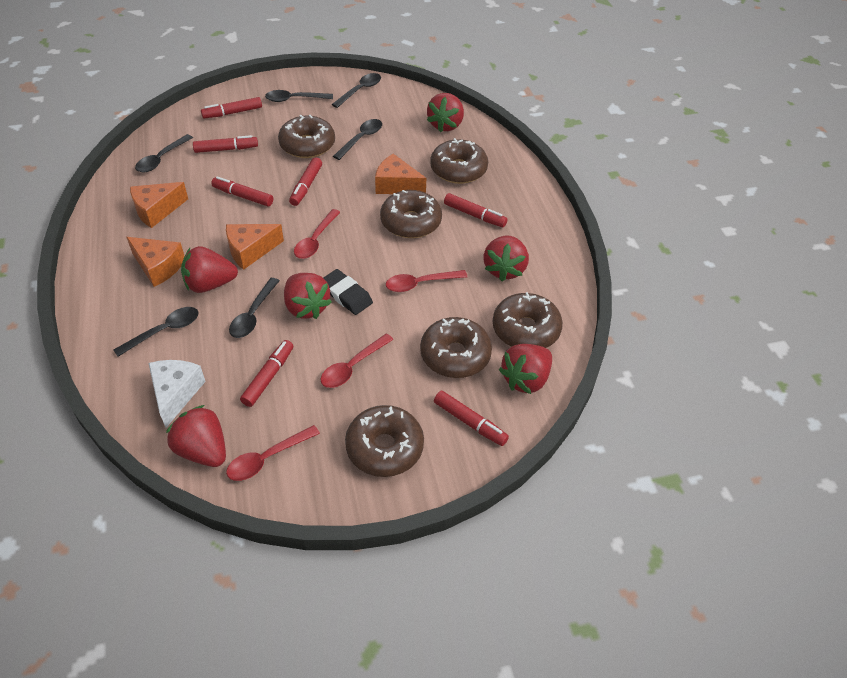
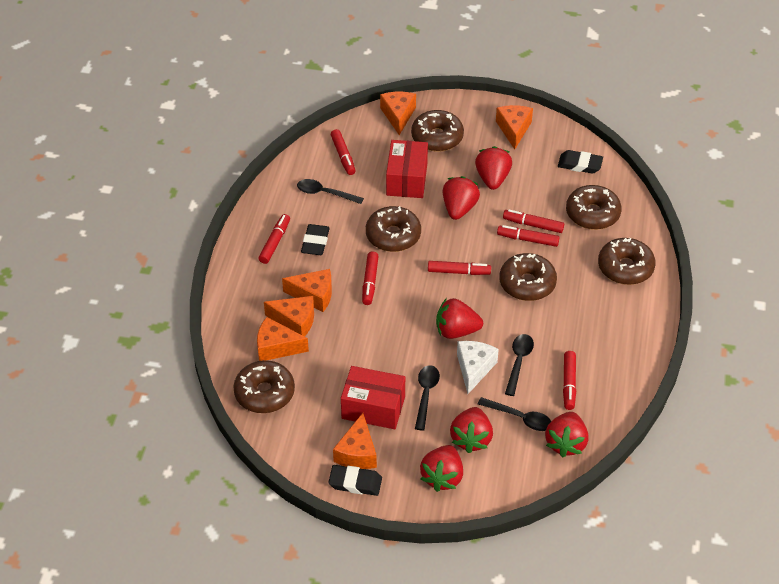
black eraser: 1 -> 3
black spoon: 6 -> 4
orange cheese: 4 -> 6
red box: 0 -> 2
red spoon: 4 -> 0

